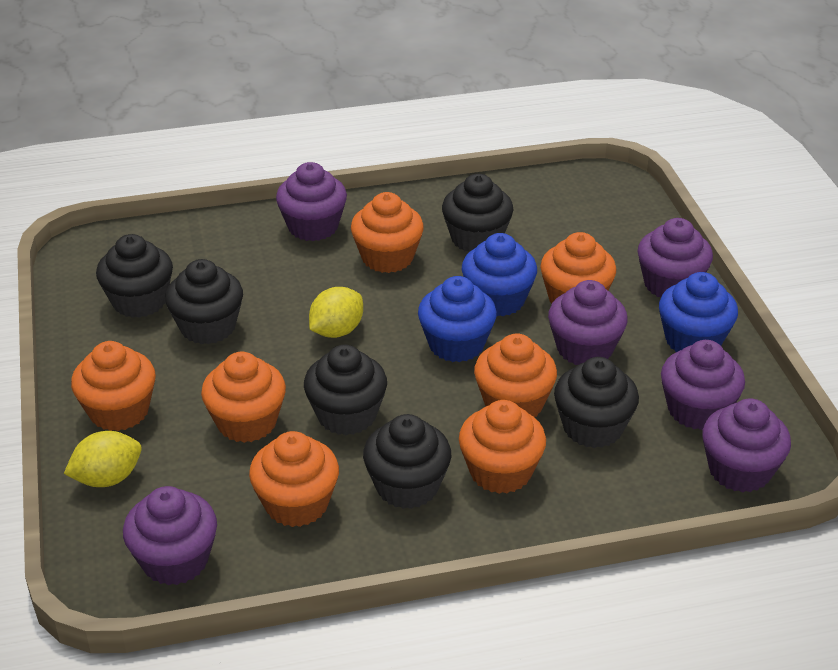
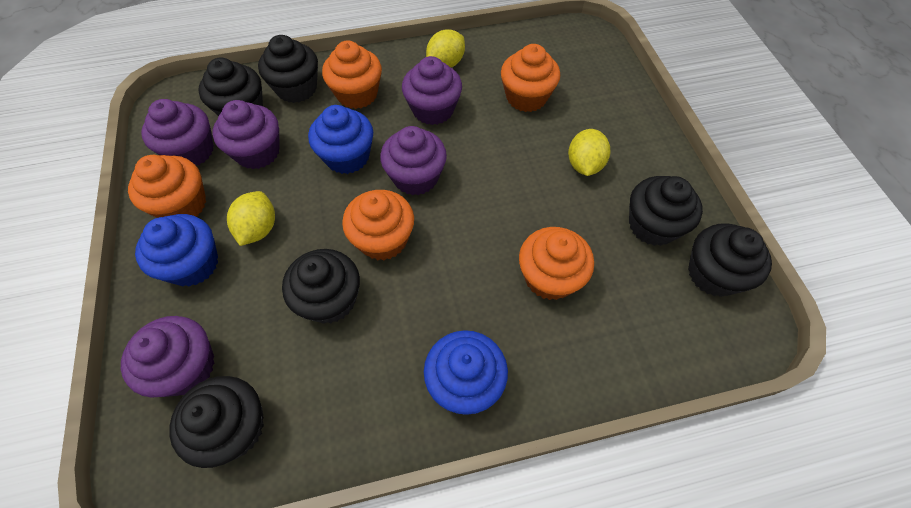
orange cupcake: 7 -> 5
purple cupcake: 6 -> 5
yellow lemon: 2 -> 3

